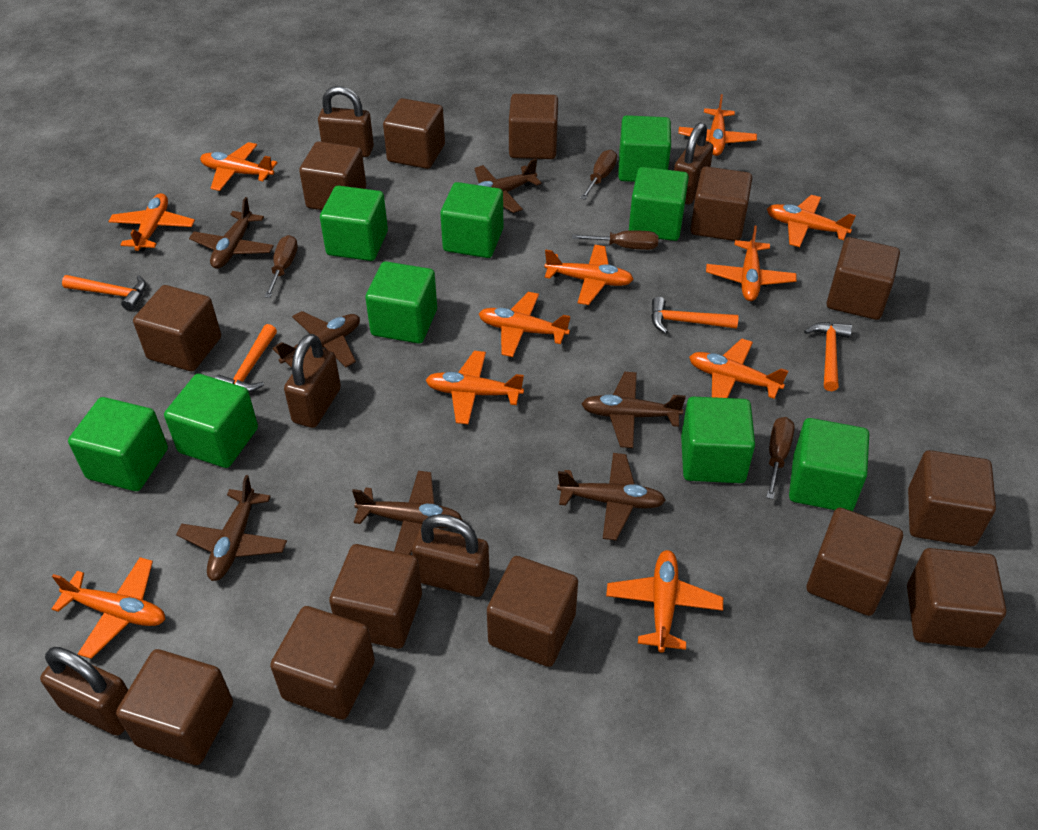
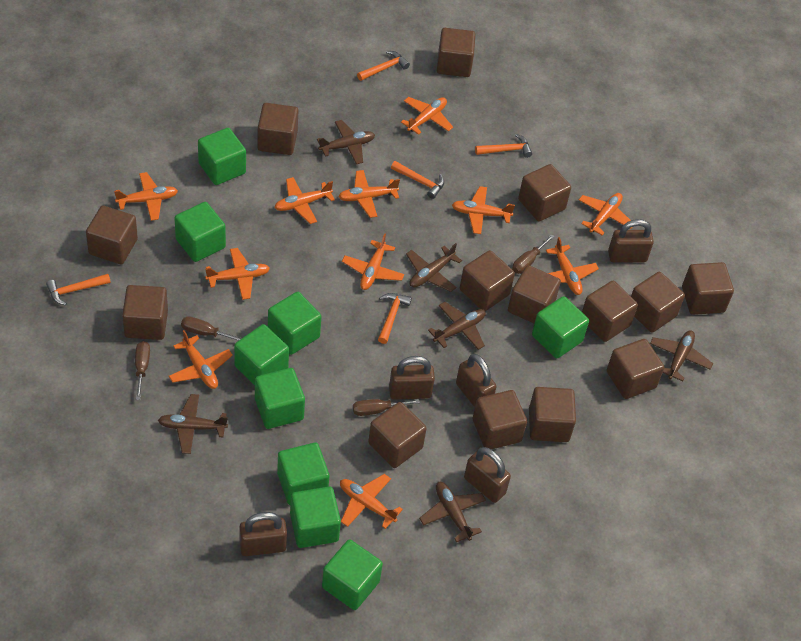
brown cube: 13 -> 14
brown plane: 7 -> 6
orange hammer: 4 -> 5

